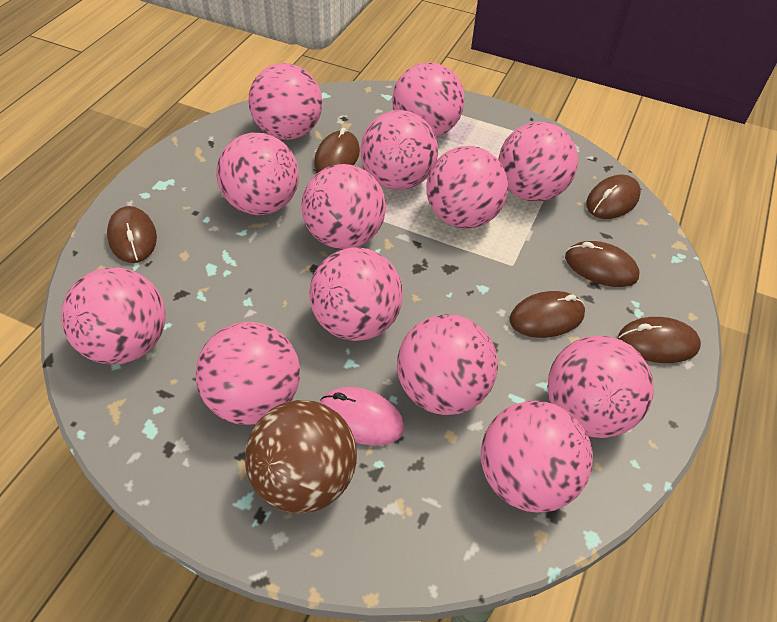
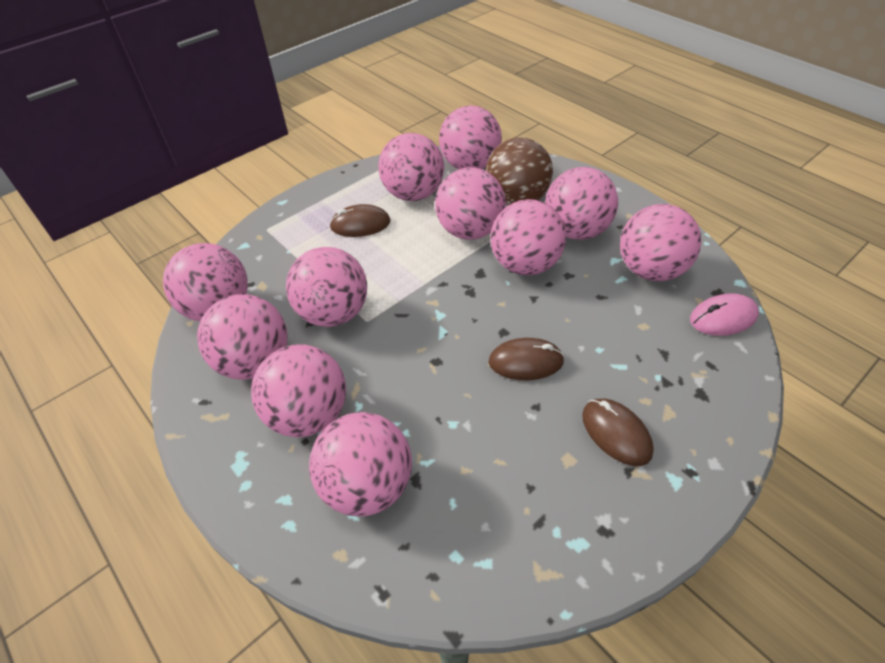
brown mouse: 6 -> 3
pink ball: 13 -> 11

